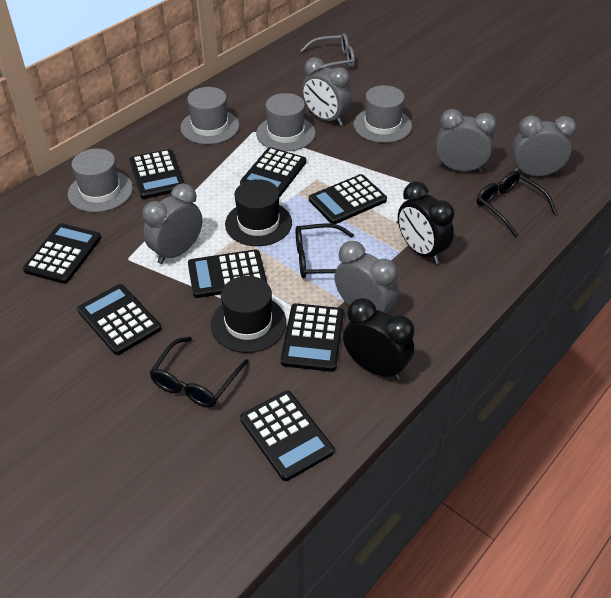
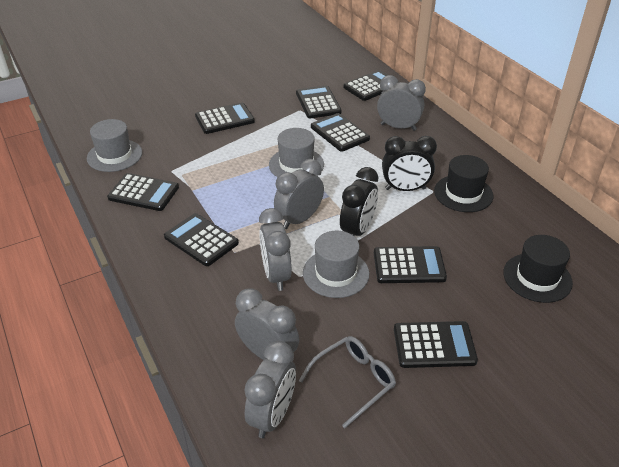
black glasses: 3 -> 0
grey hat: 4 -> 3

